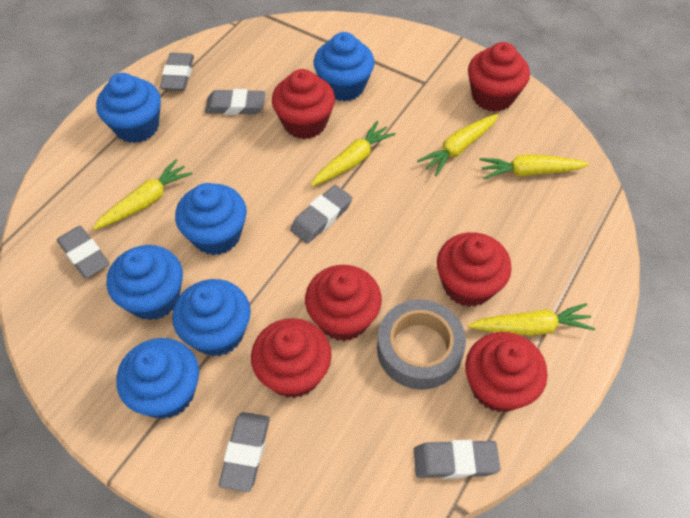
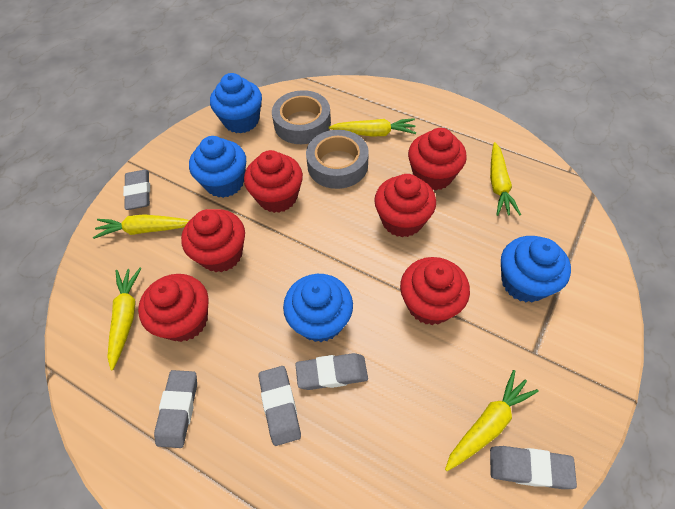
blue cupcake: 6 -> 4
grey eraser: 6 -> 5
grey tape: 1 -> 2

